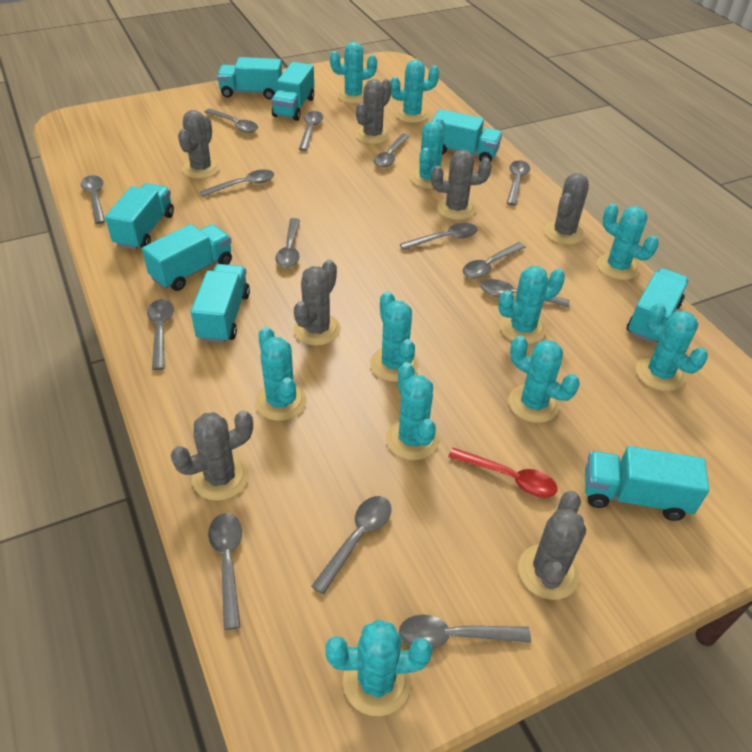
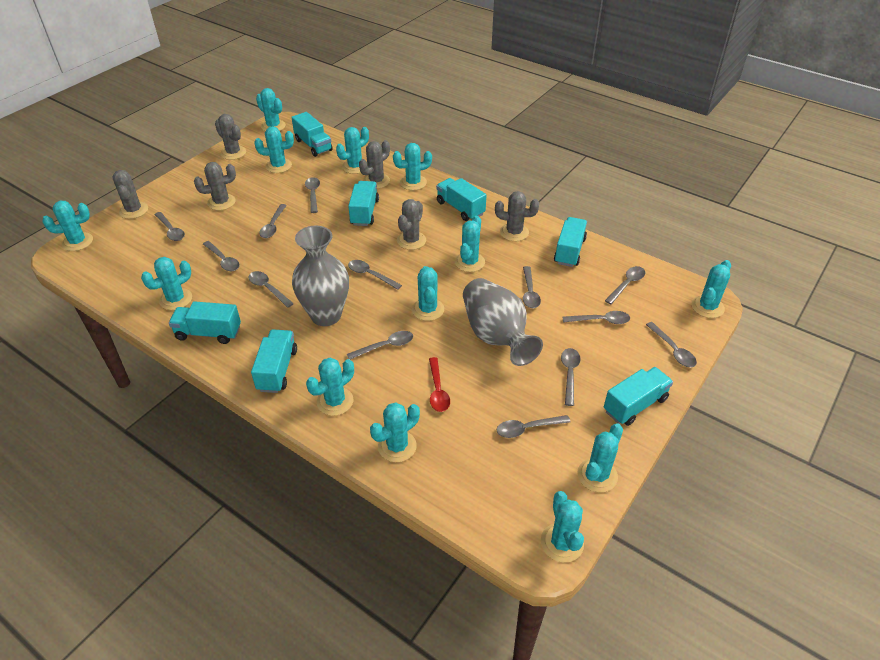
grey cactus: 7 -> 6
grey spoon: 14 -> 13
grey vase: 0 -> 2
turquoise cactus: 11 -> 13
turquoise truck: 8 -> 7

